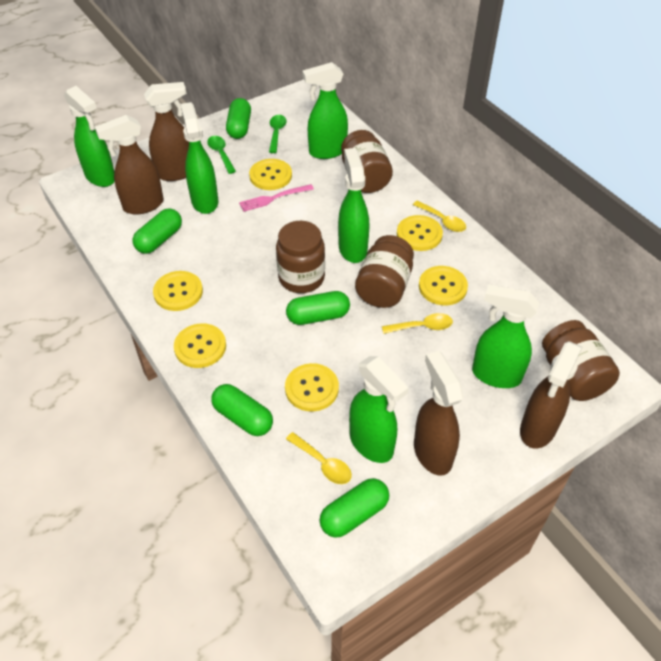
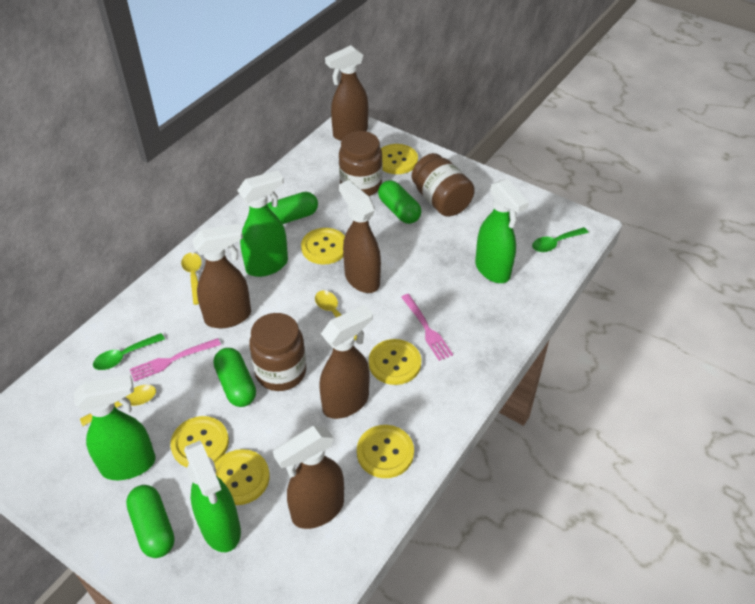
brown jar: 4 -> 3
brown spray bottle: 4 -> 5
green capsule: 5 -> 4
green spray bottle: 6 -> 4
pink fork: 1 -> 2

